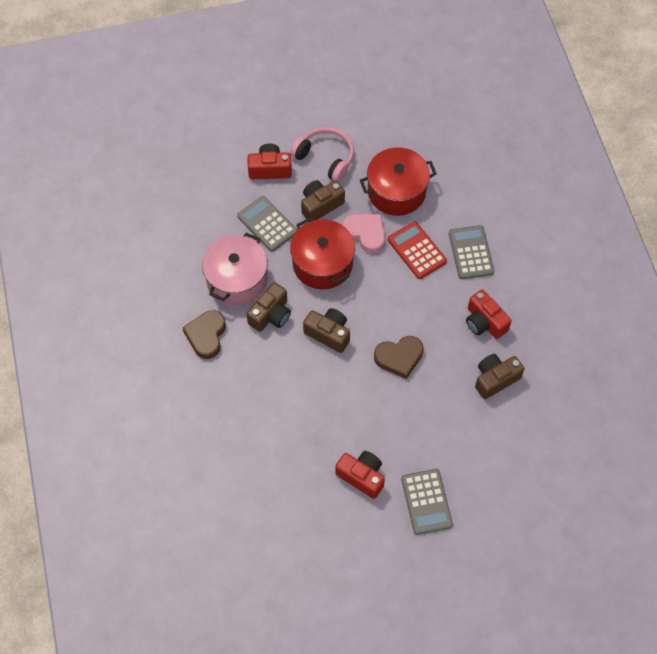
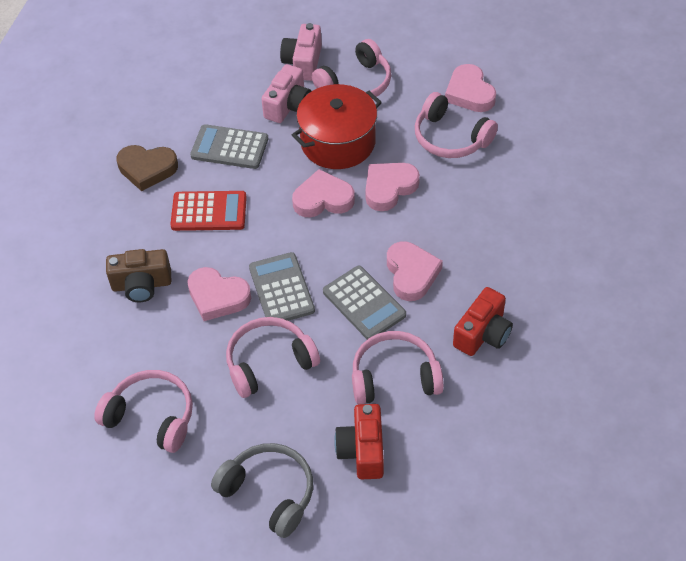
brown camera: 4 -> 1
brown heart: 2 -> 1
grey headphones: 0 -> 1
pink camera: 0 -> 2
pink headphones: 1 -> 5
pink heart: 1 -> 5
pink pot: 1 -> 0
red camera: 3 -> 2
red pot: 2 -> 1

